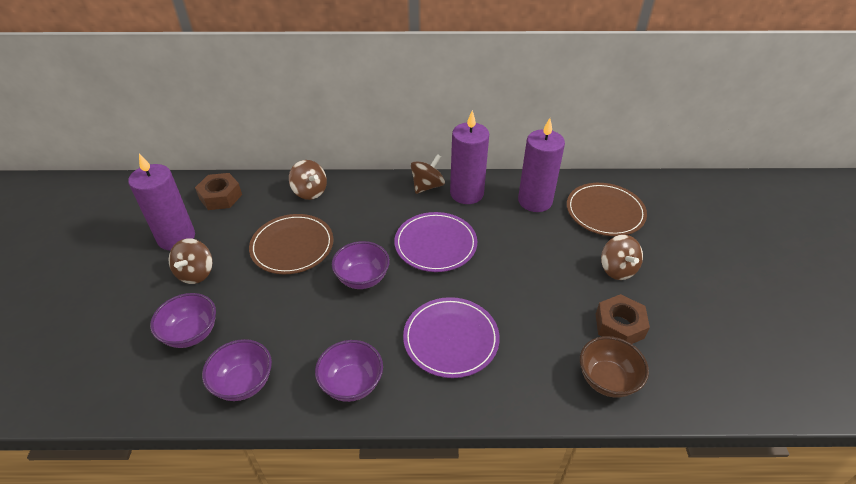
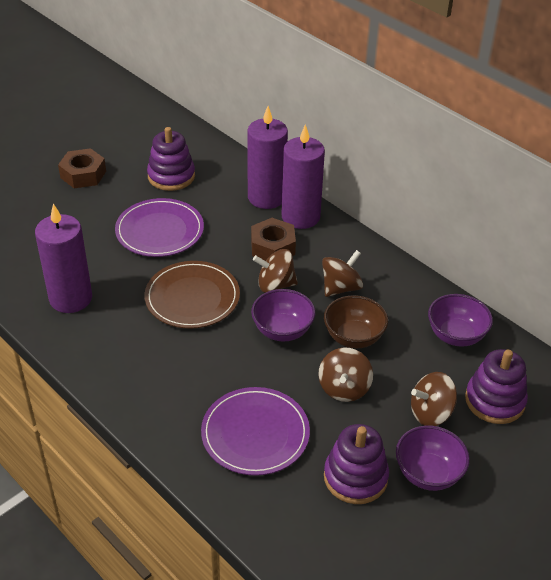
brown plate: 2 -> 1
purple bowl: 4 -> 3
purple stacking toy: 0 -> 3

